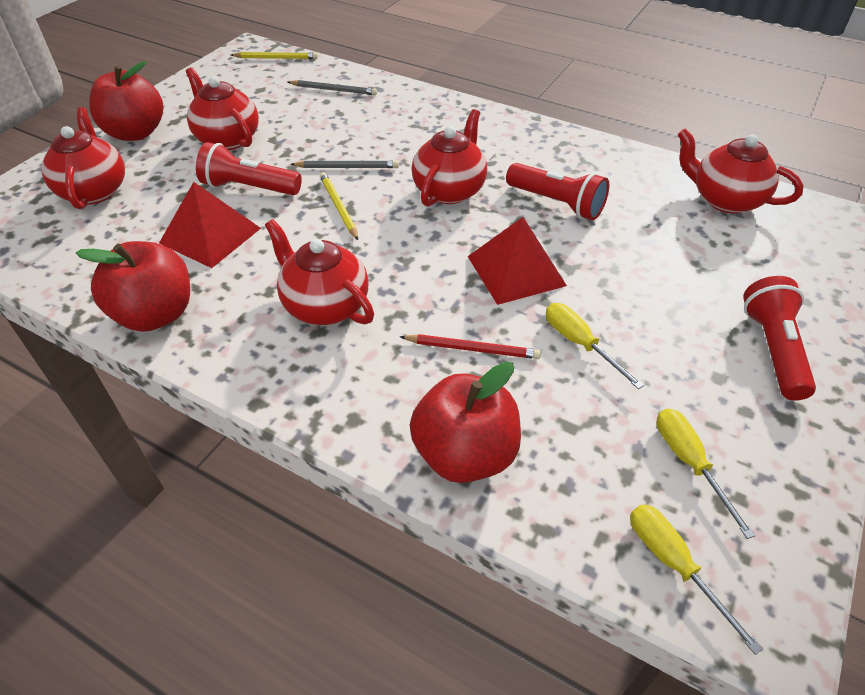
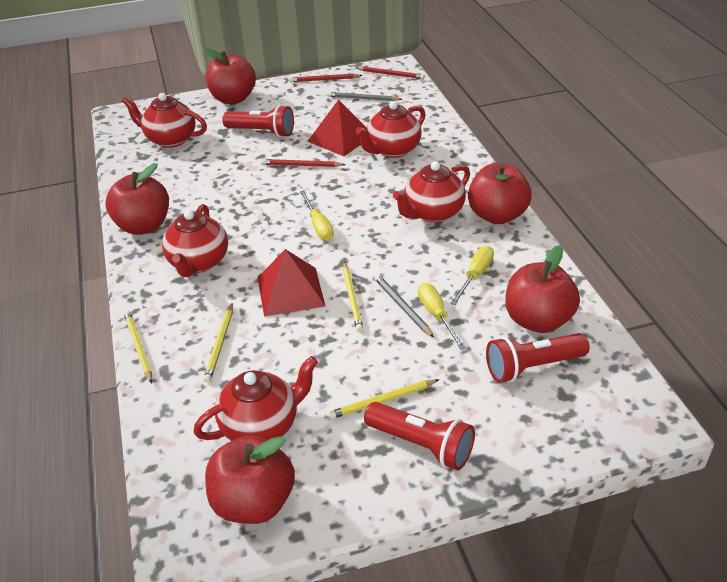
red apple: 3 -> 5
red pencil: 1 -> 3
yellow pencil: 2 -> 4

